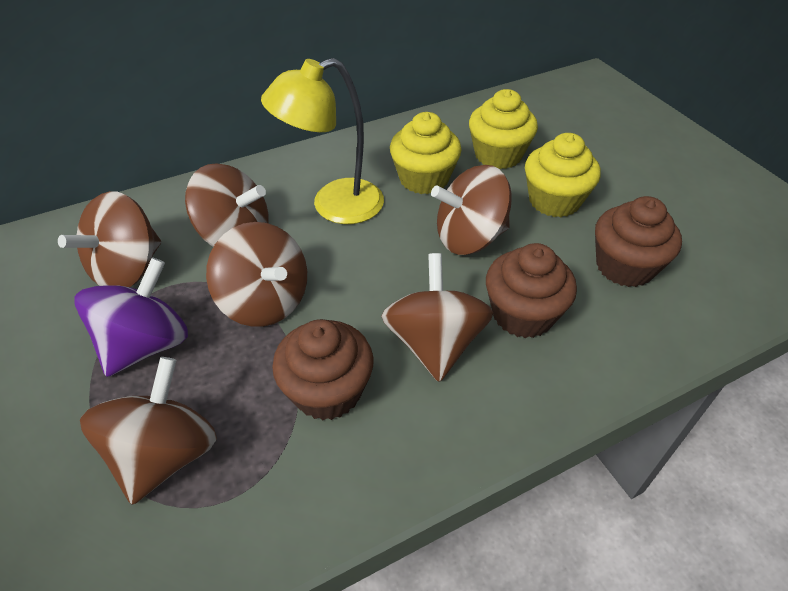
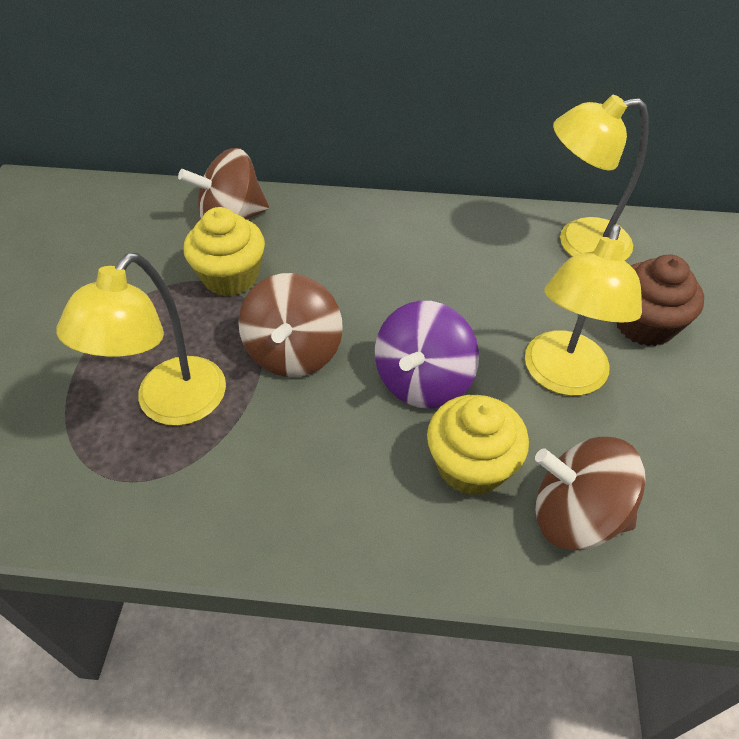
brown cupcake: 3 -> 1
brown spinning top: 6 -> 3
yellow cupcake: 3 -> 2
yellow lamp: 1 -> 3

